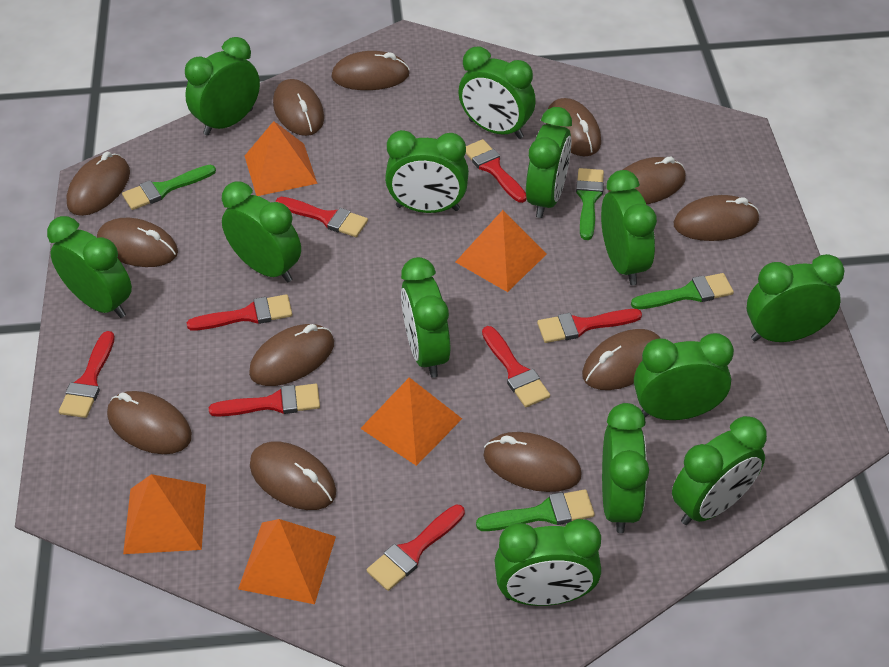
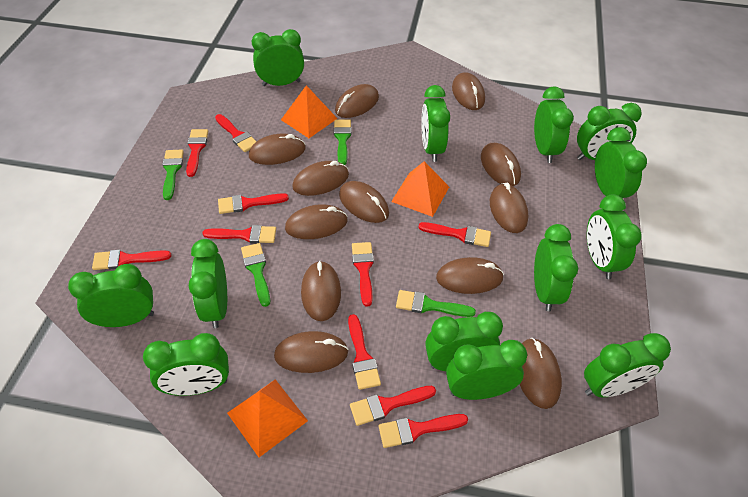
orange pyramid: 5 -> 3
red brush: 8 -> 10

